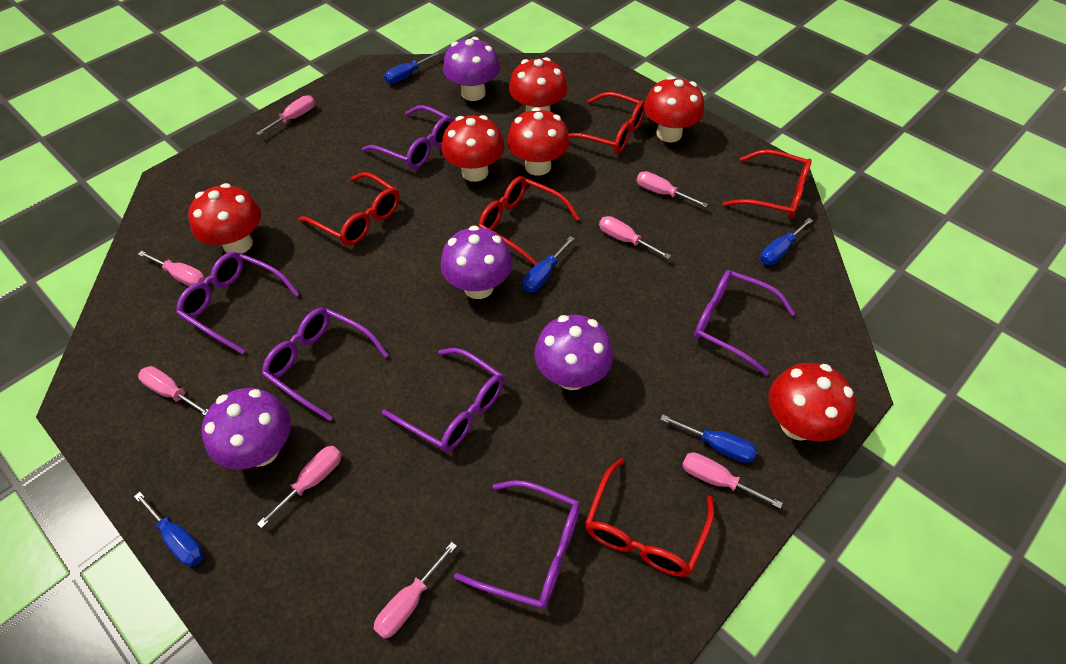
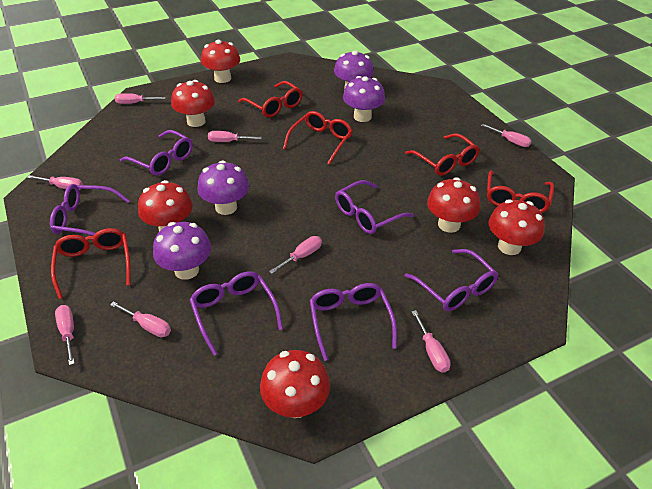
blue screwdriver: 5 -> 0

